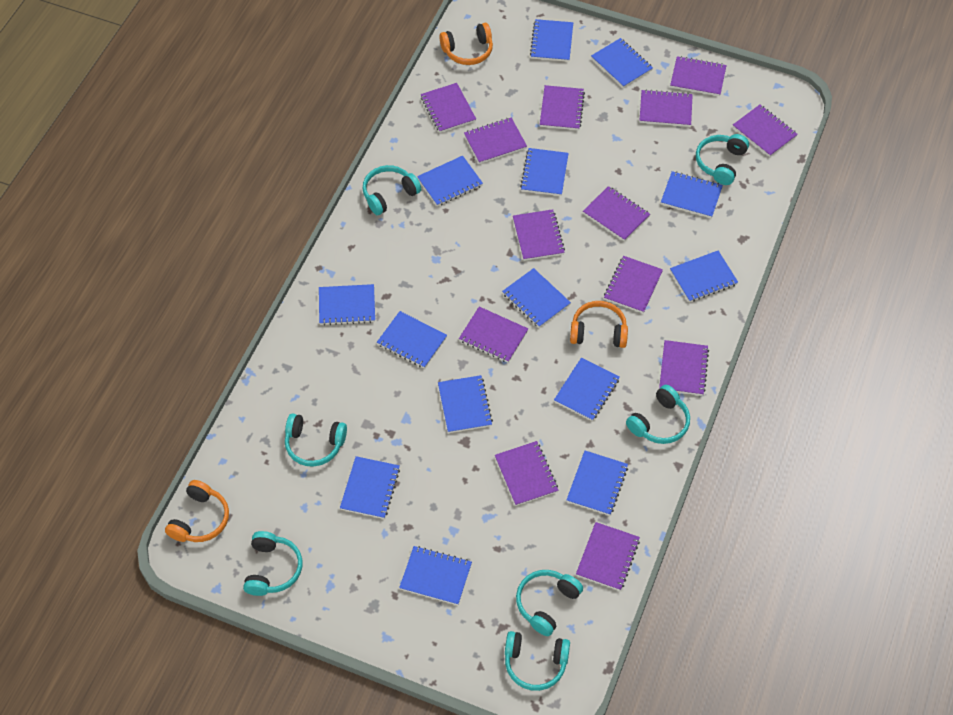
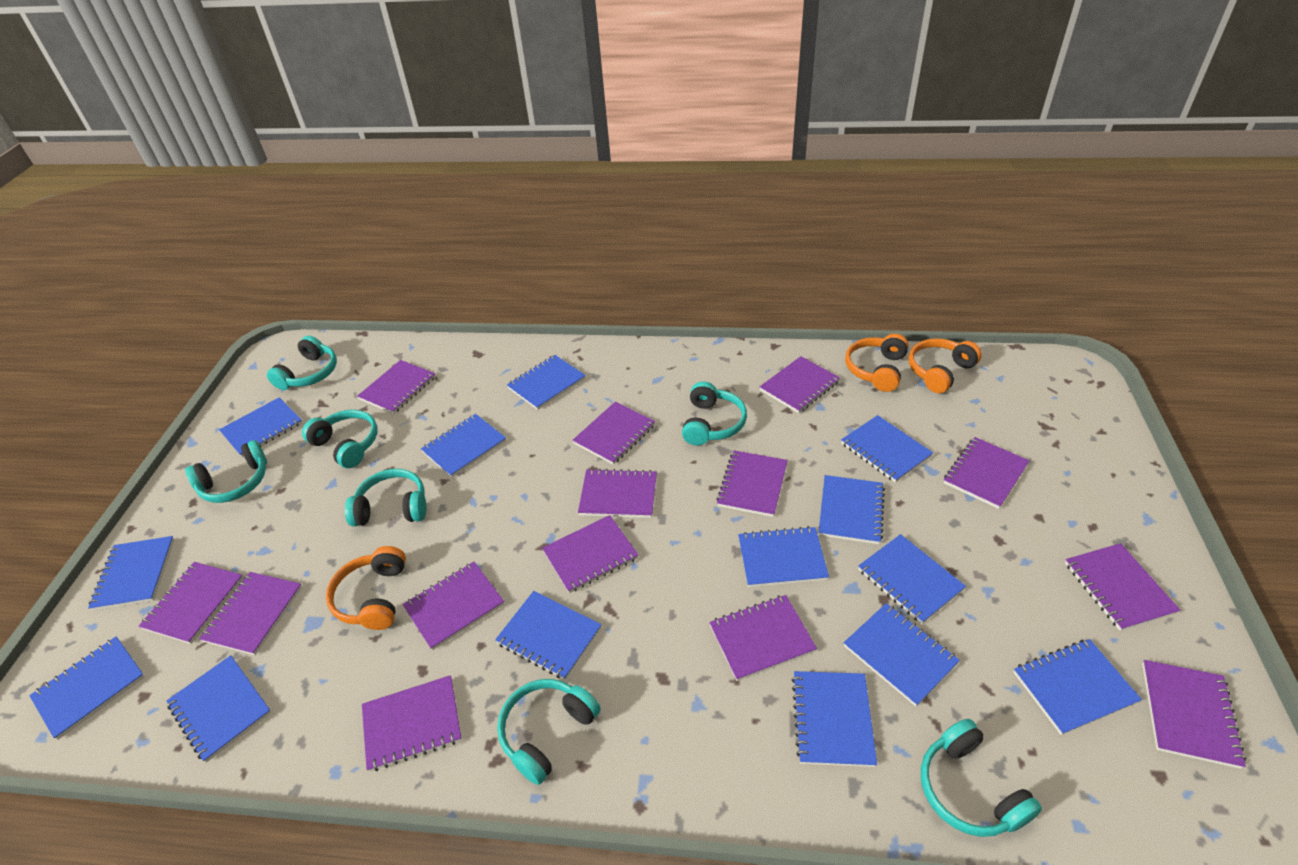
purple notebook: 13 -> 14

